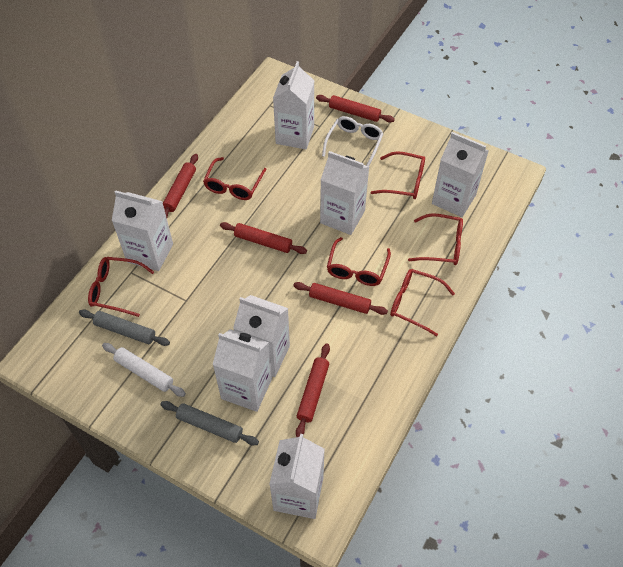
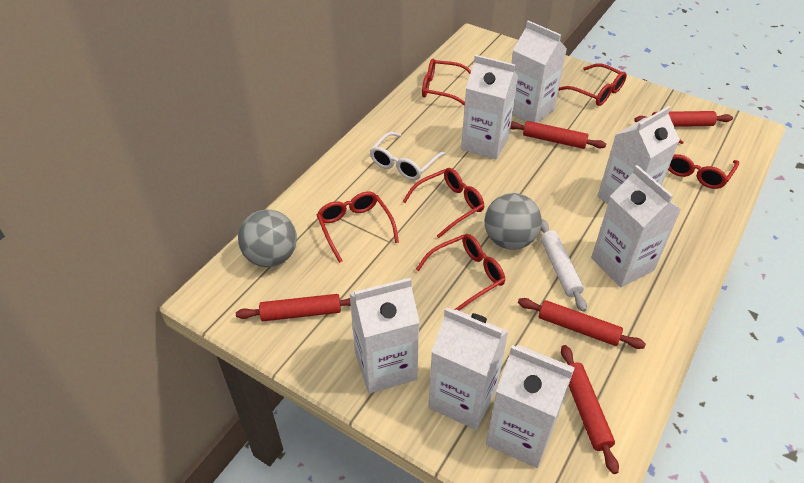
grey ball: 0 -> 2
grey rolling pin: 2 -> 0

